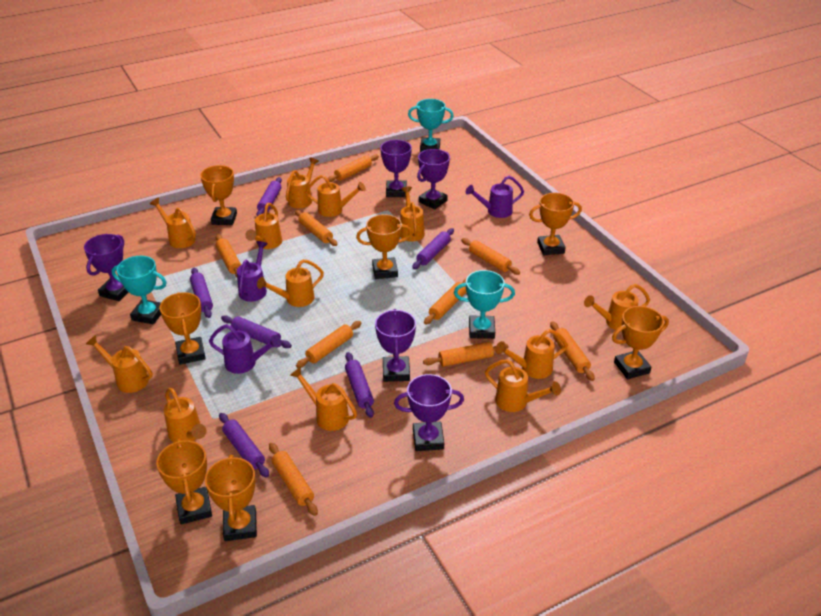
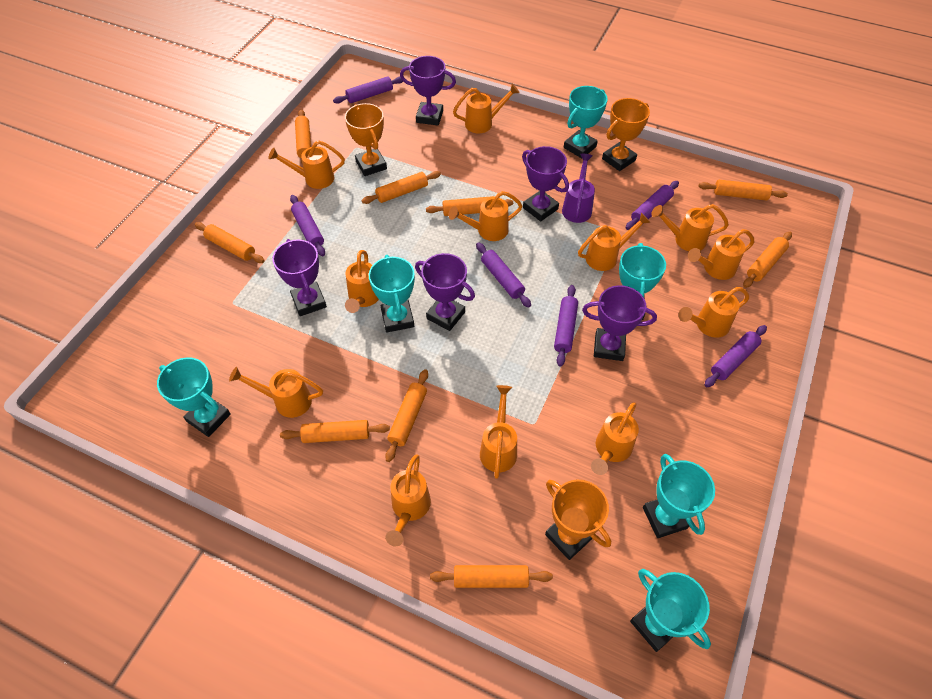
orange trophy: 7 -> 3
purple watering can: 3 -> 1
turquoise trophy: 3 -> 6

